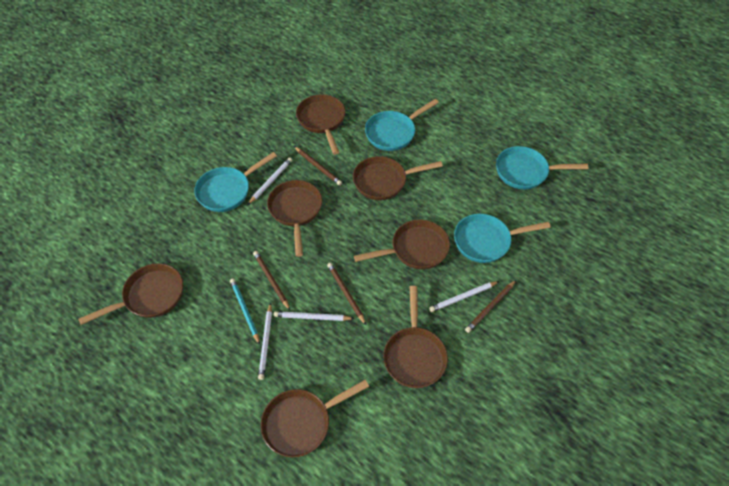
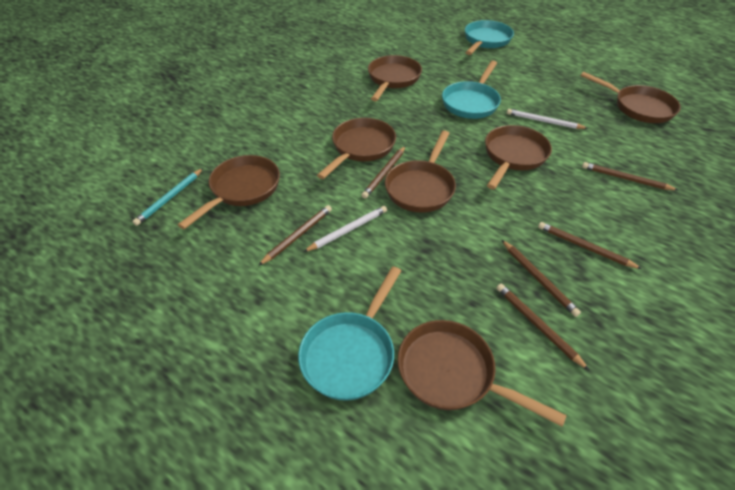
brown pencil: 4 -> 6
turquoise pan: 4 -> 3
white pencil: 4 -> 2

